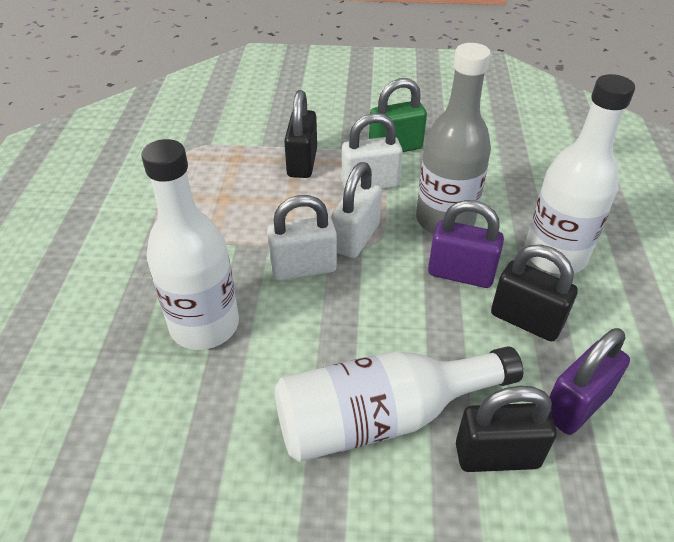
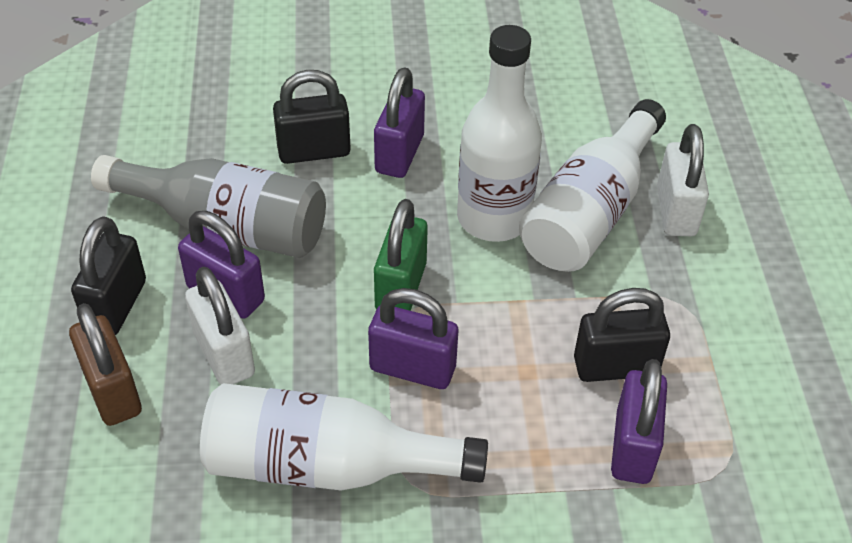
brown padlock: 0 -> 1
purple padlock: 2 -> 4
white padlock: 3 -> 2

